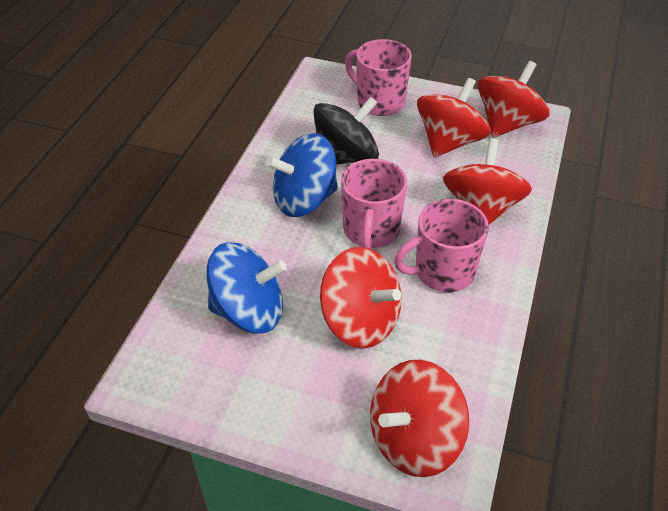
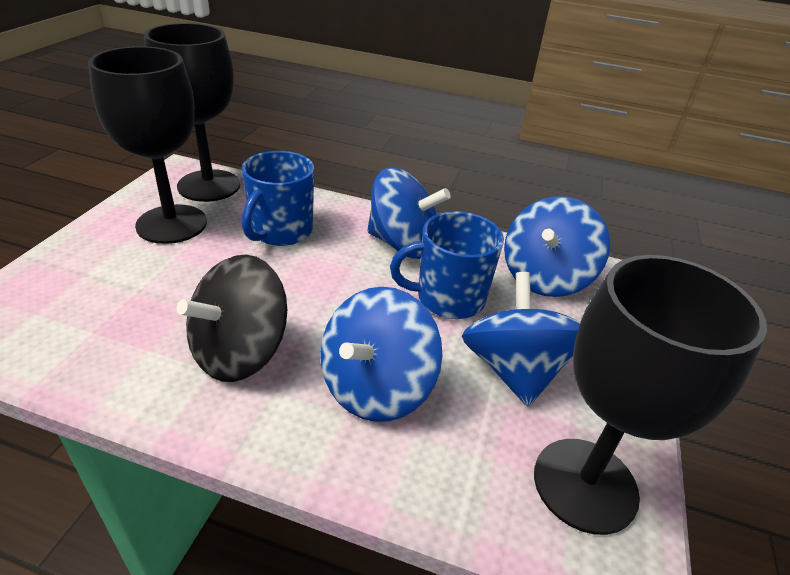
black goblet: 0 -> 3
blue mug: 0 -> 2
blue spinning top: 2 -> 4
pink mug: 3 -> 0
red spinning top: 5 -> 0

